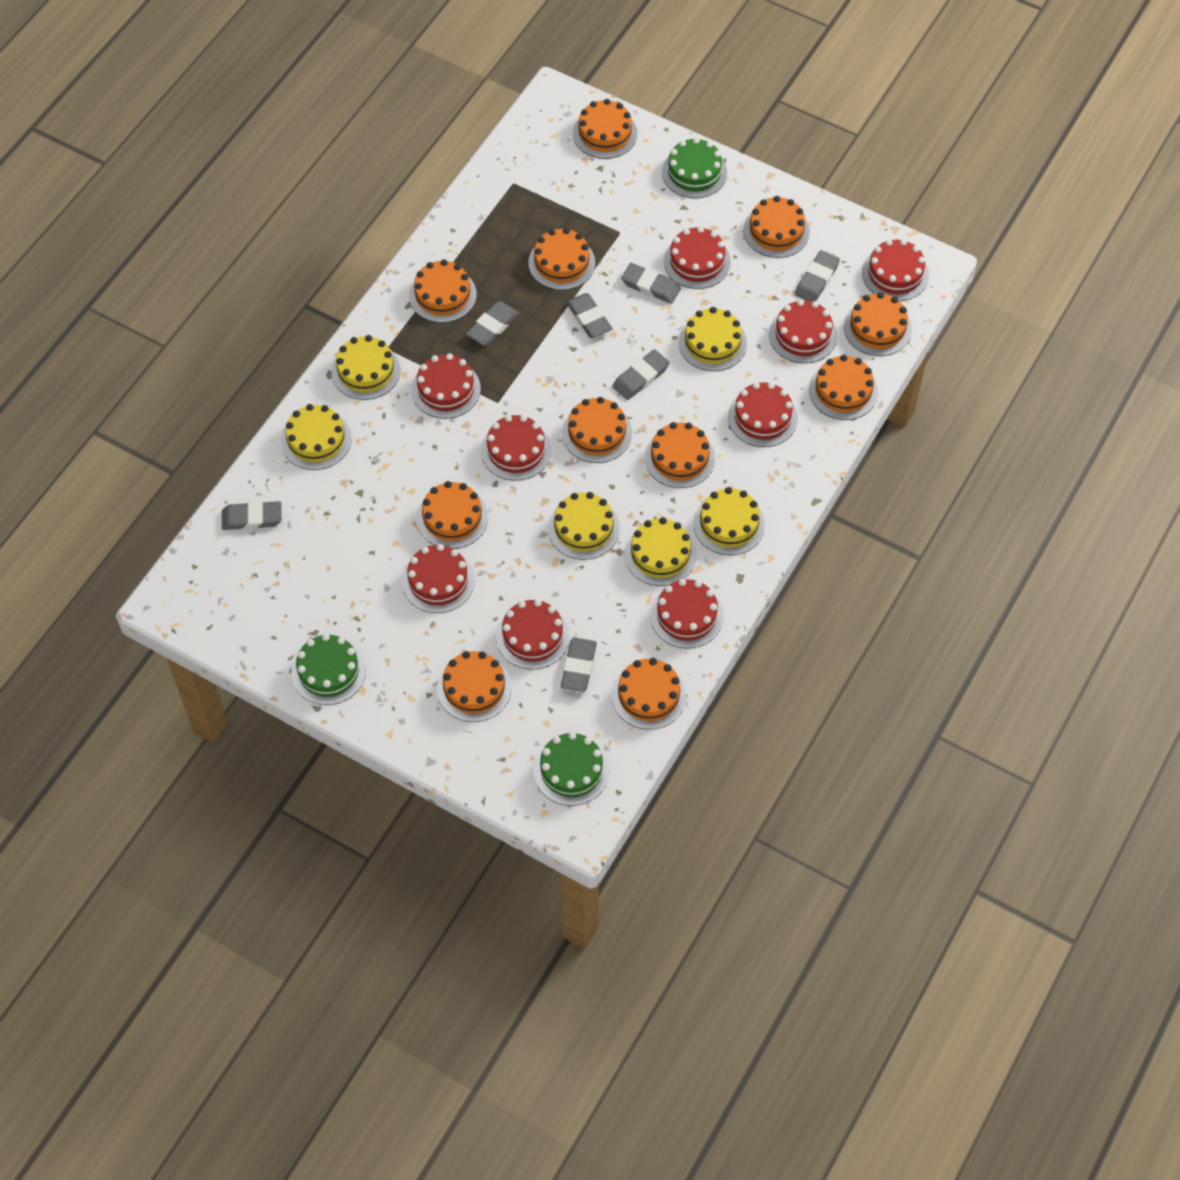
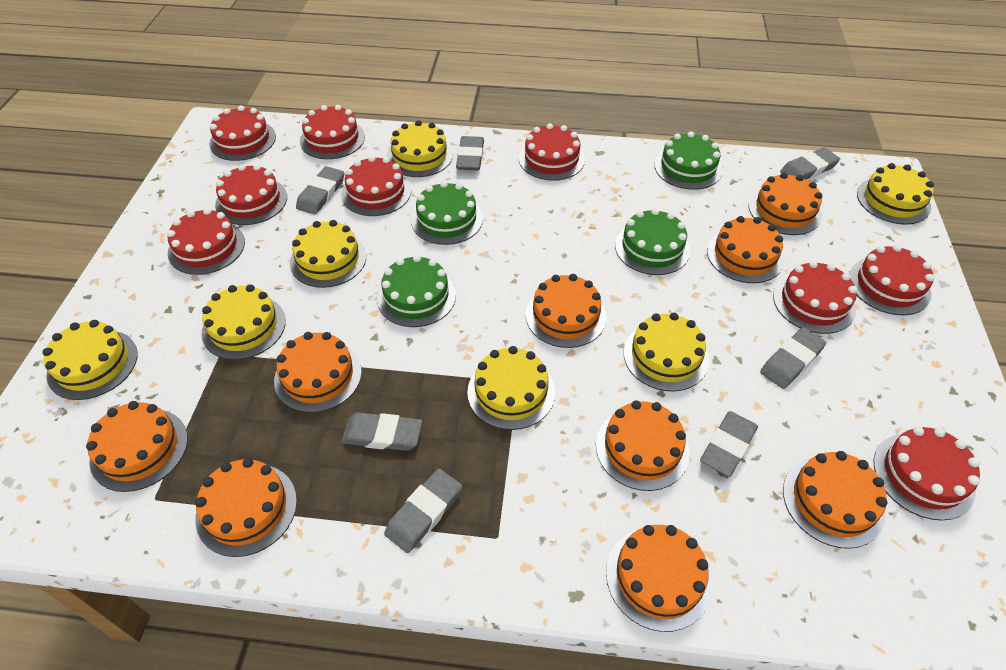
green cake: 3 -> 4
orange cake: 11 -> 9
yellow cake: 6 -> 7

